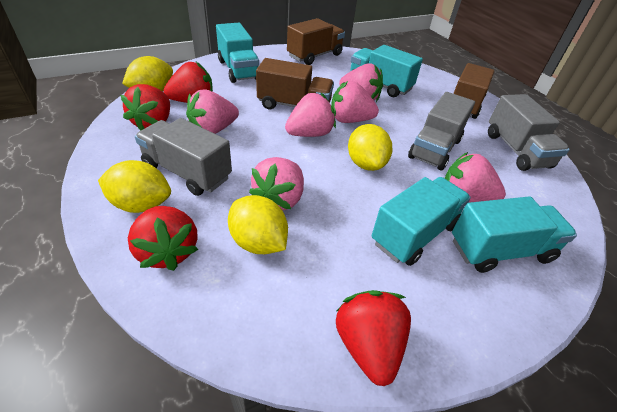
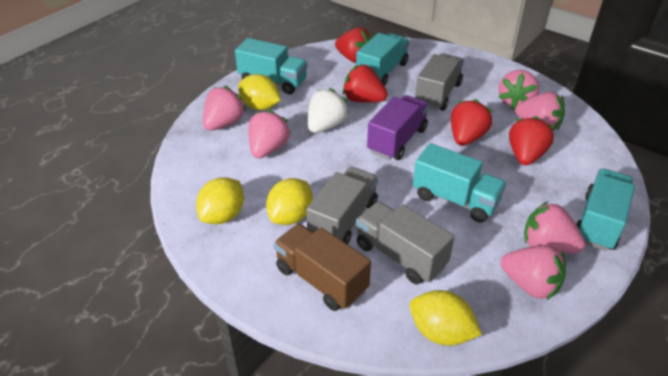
brown truck: 3 -> 1
purple truck: 0 -> 1
white strawberry: 0 -> 1

